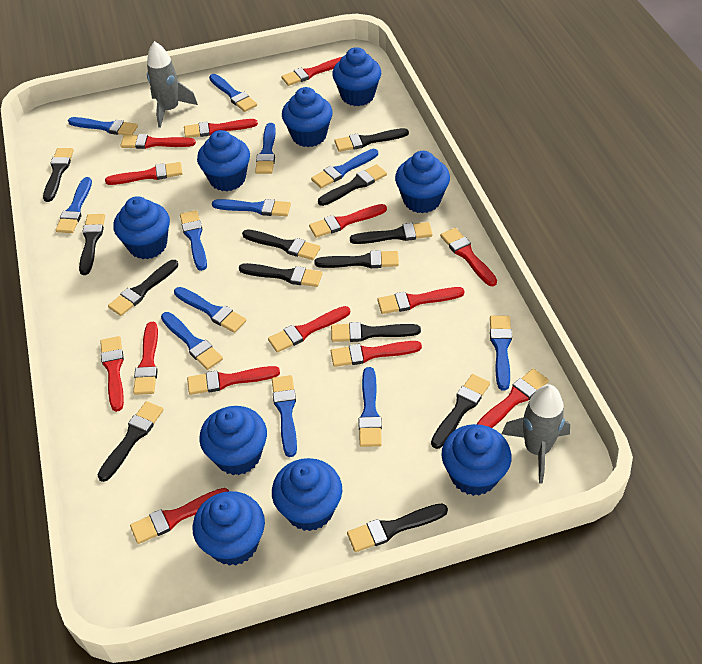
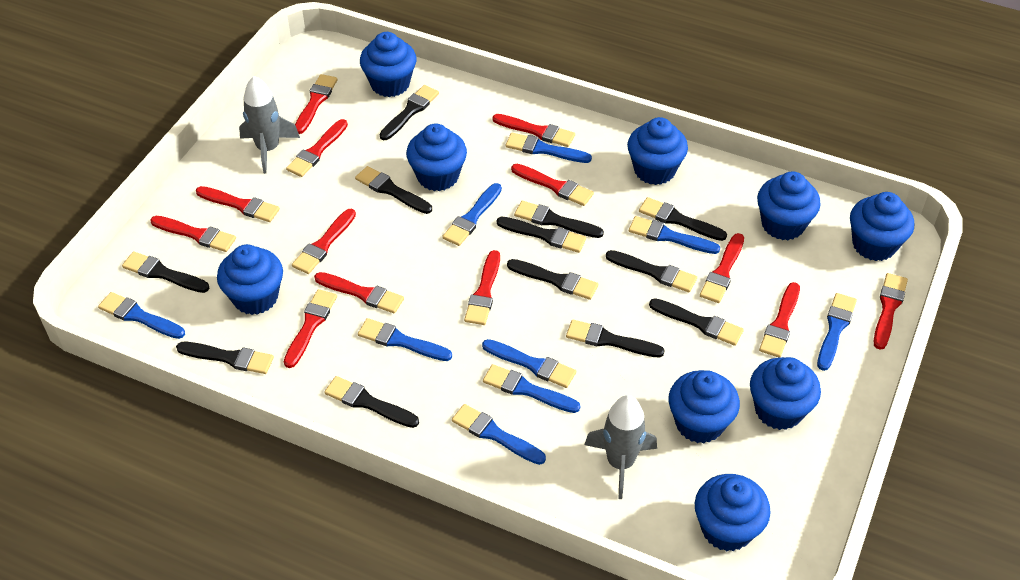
black brush: 13 -> 12
blue brush: 12 -> 9
red brush: 14 -> 13

